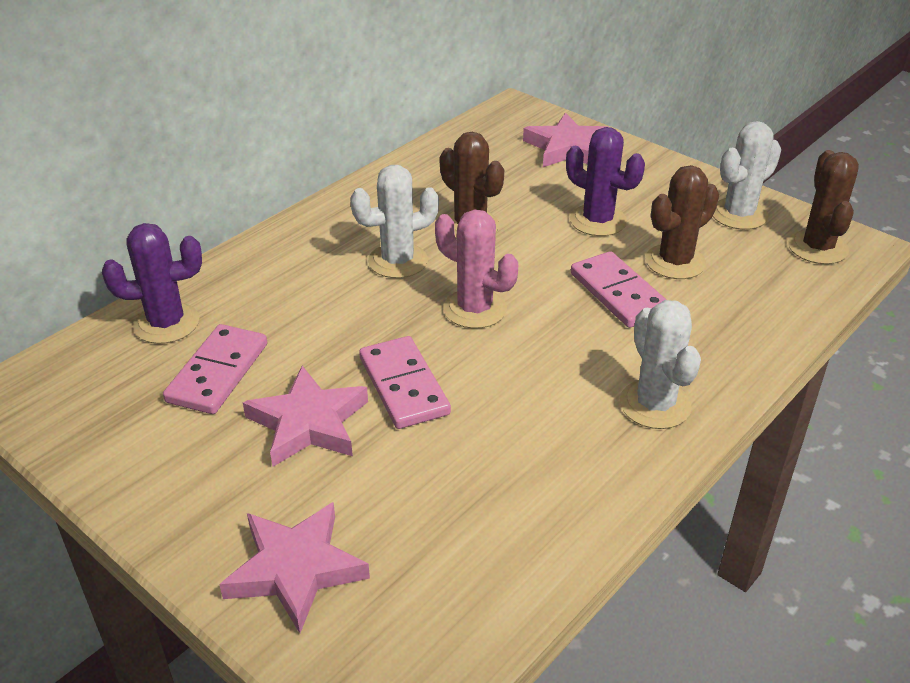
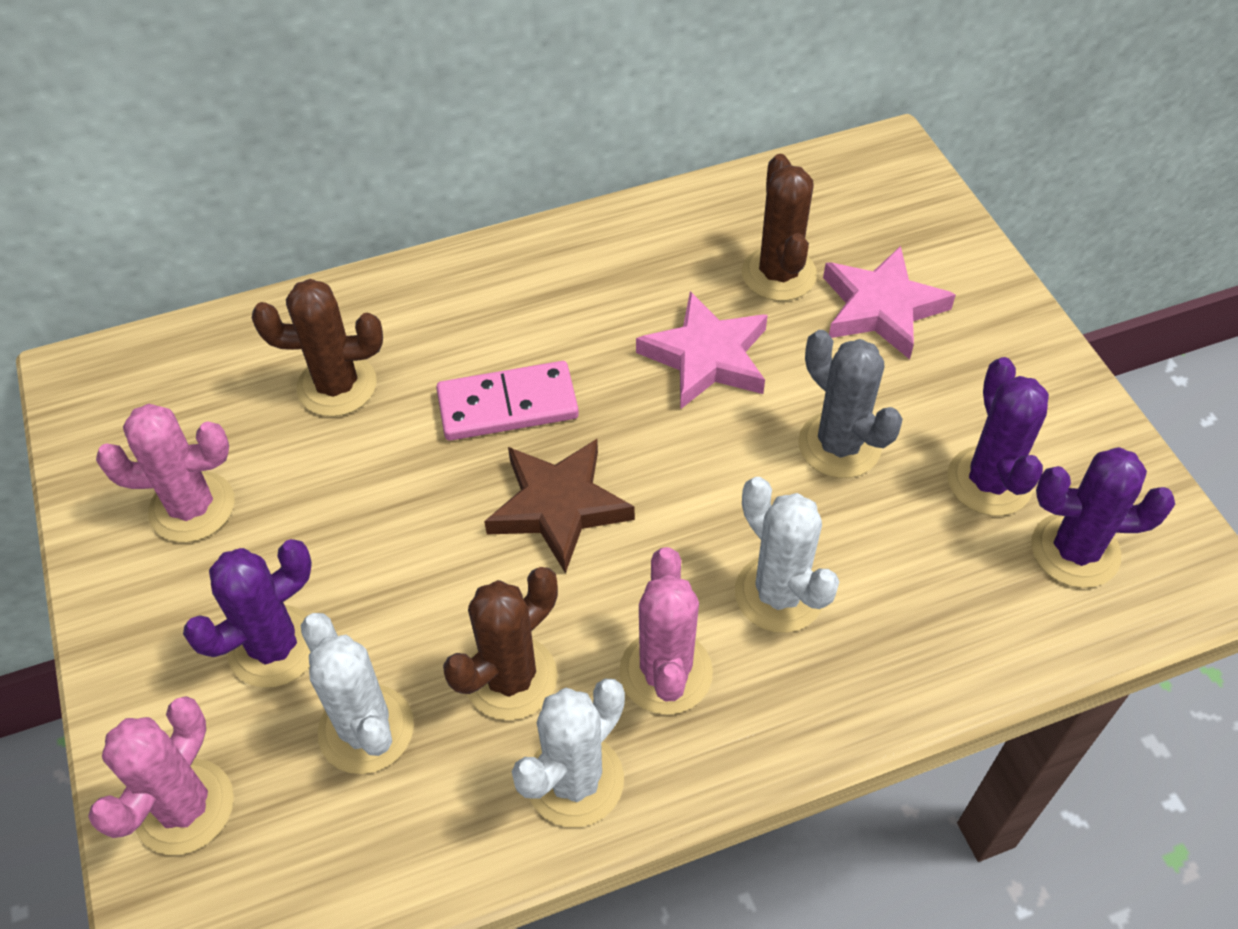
brown star: 0 -> 1
grey cactus: 0 -> 1
pink cactus: 1 -> 3
pink domino: 3 -> 1
pink star: 3 -> 2
purple cactus: 2 -> 3

